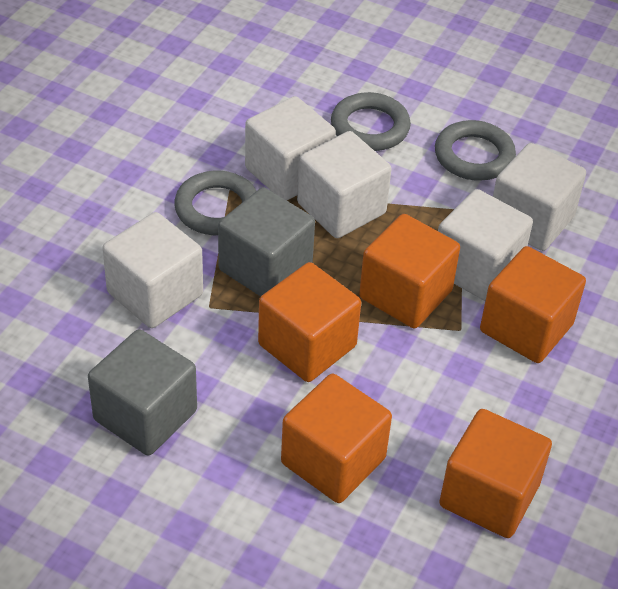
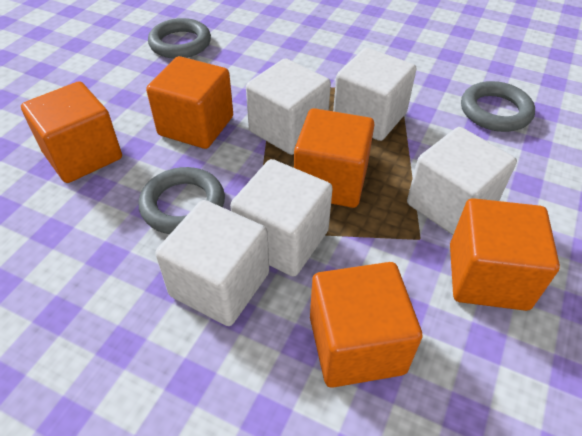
grey cube: 2 -> 0

